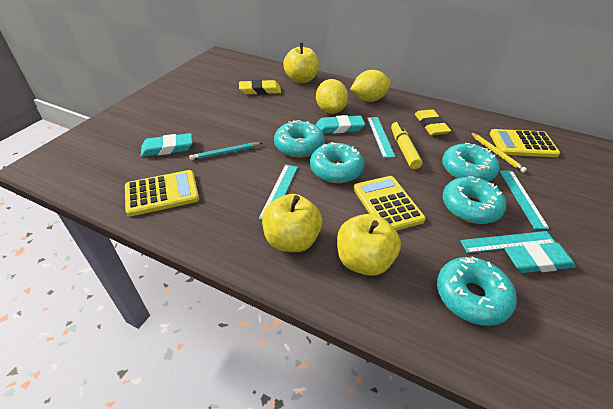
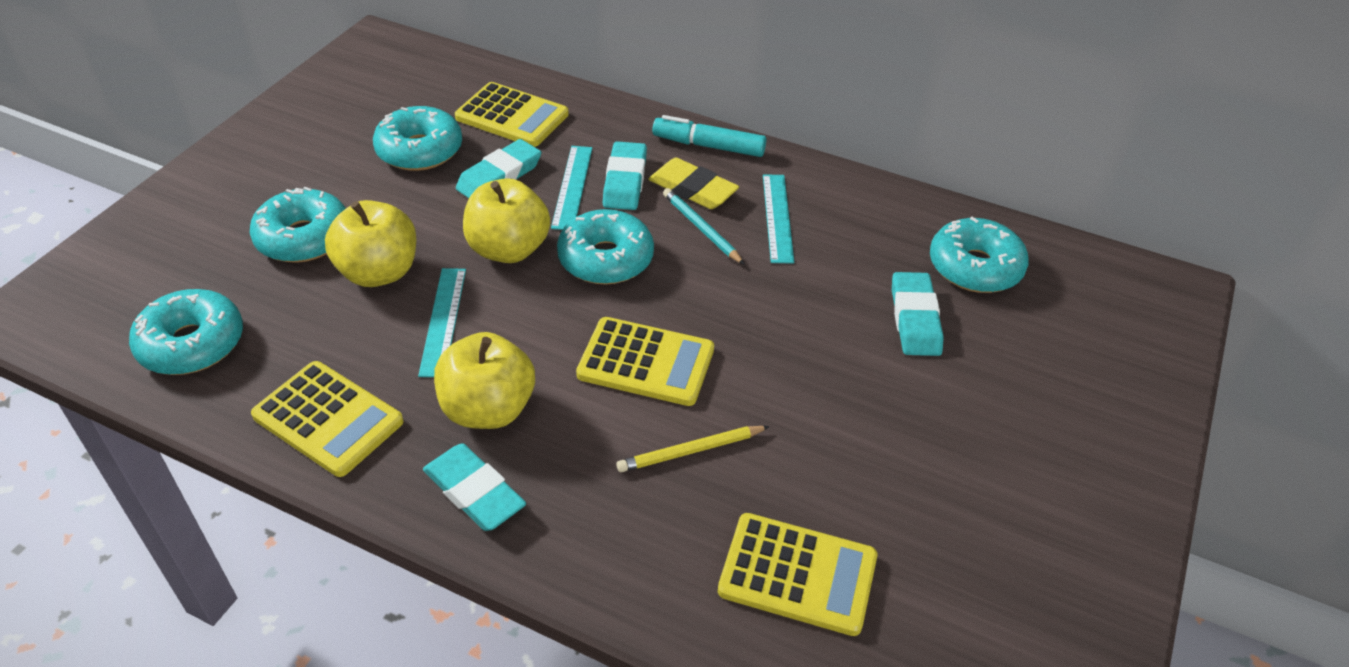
turquoise eraser: 3 -> 4
turquoise marker: 0 -> 1
turquoise ruler: 4 -> 3
yellow calculator: 3 -> 4
yellow eraser: 2 -> 1
yellow lemon: 2 -> 0
yellow marker: 1 -> 0

